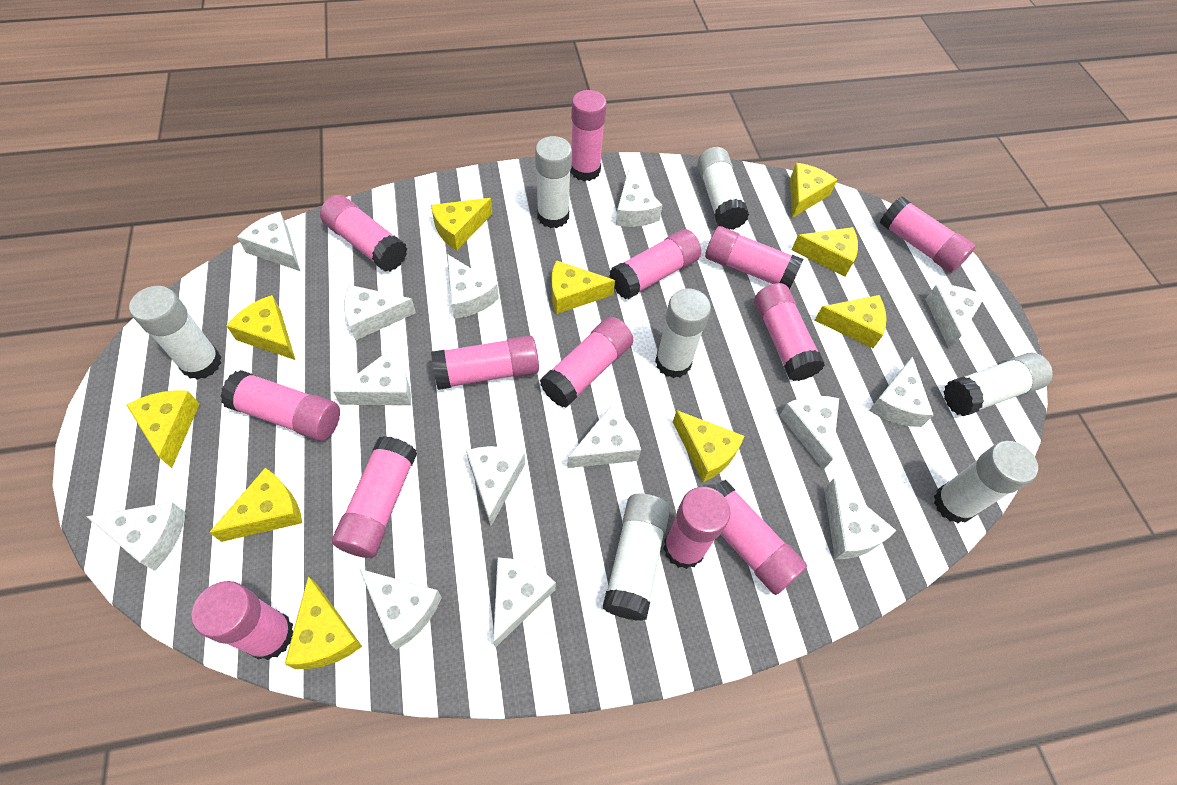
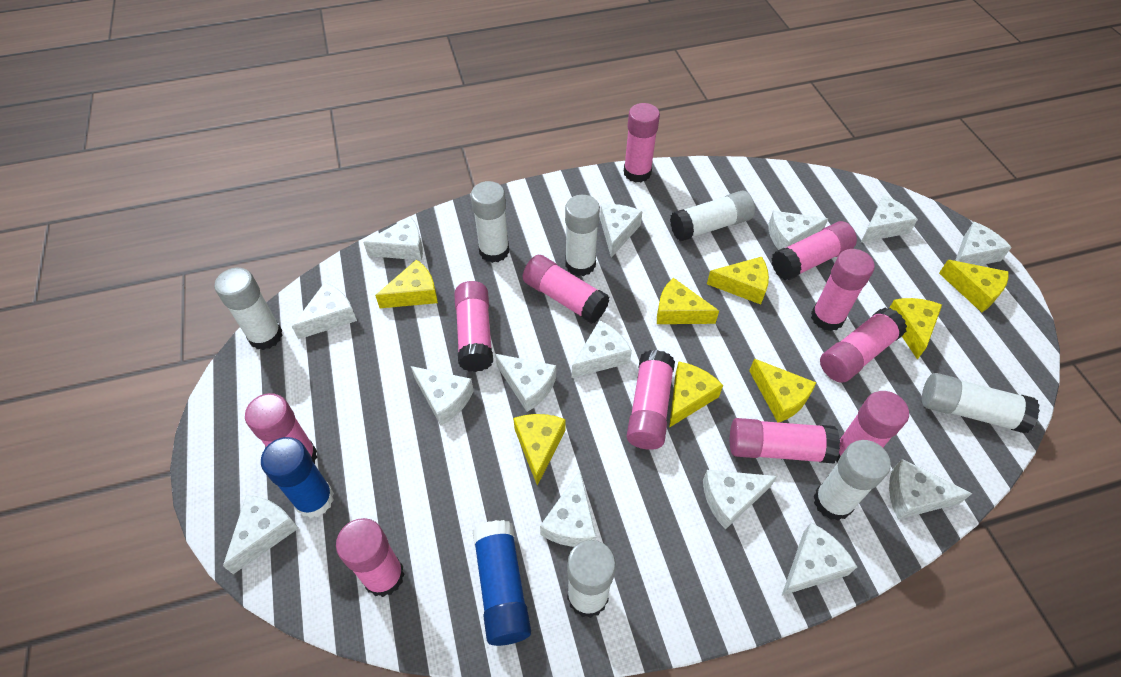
blue glue stick: 0 -> 2
pink glue stick: 13 -> 11
yellow cheese: 10 -> 8

